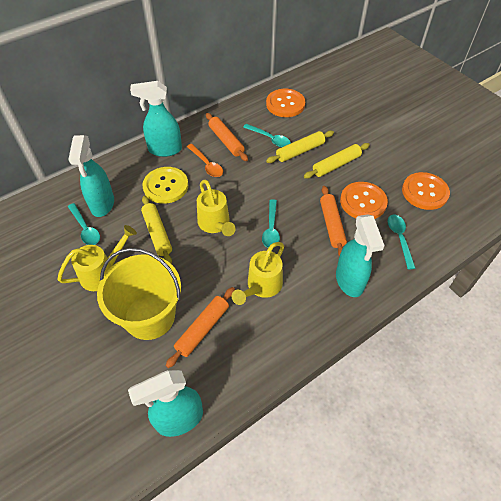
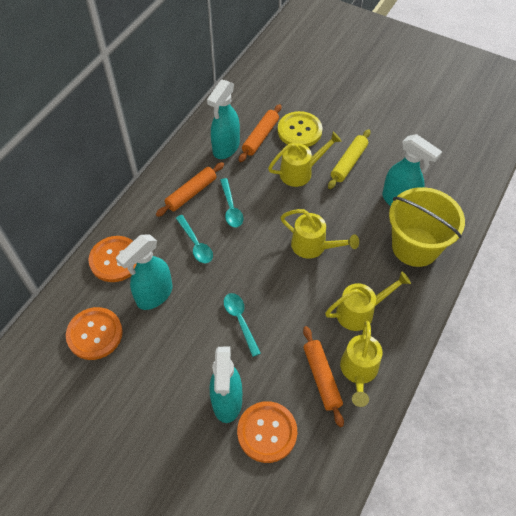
orange spoon: 1 -> 0
turquoise spoon: 4 -> 3
yellow rolling pin: 3 -> 1
yellow watering can: 3 -> 4

